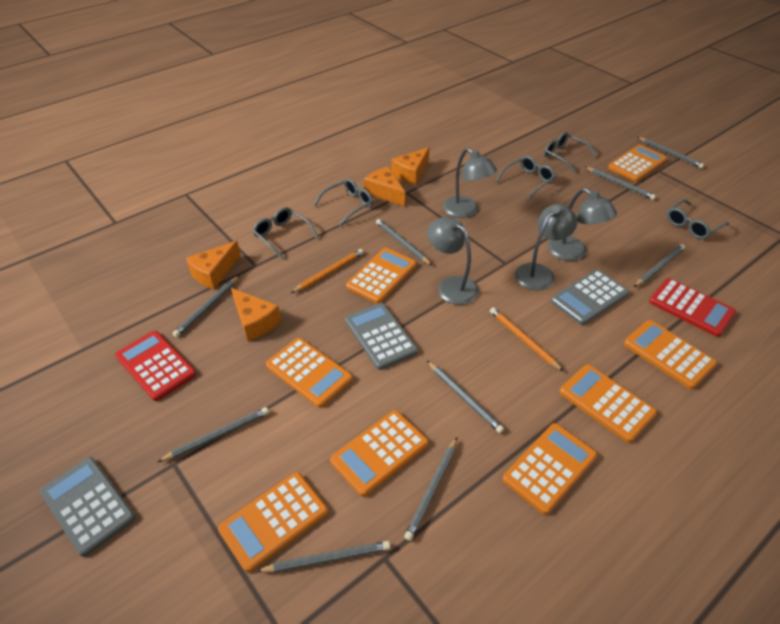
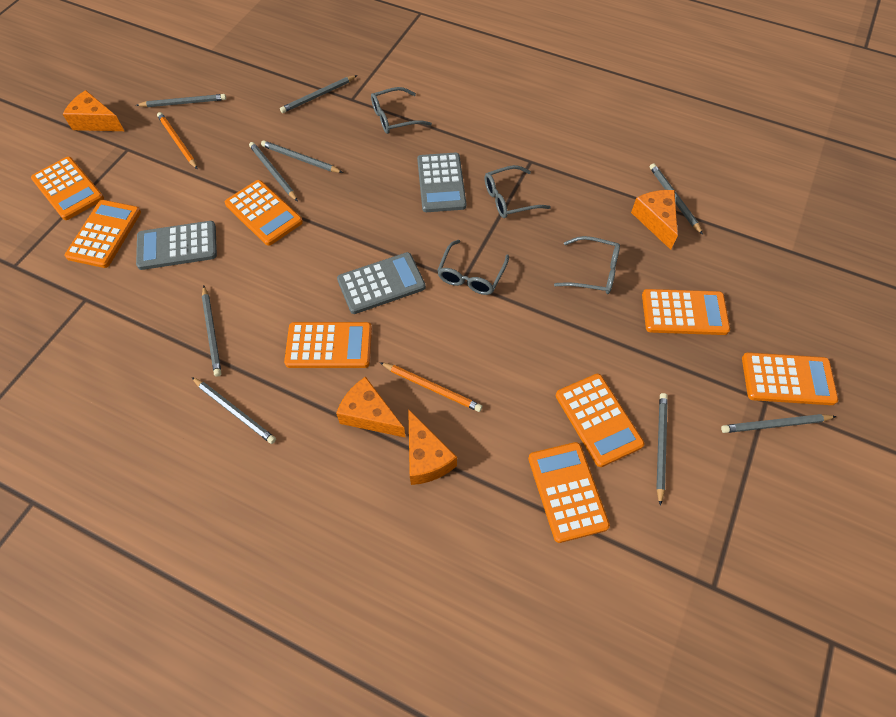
grey glasses: 5 -> 4
grey lamp: 4 -> 0
red calculator: 2 -> 0

